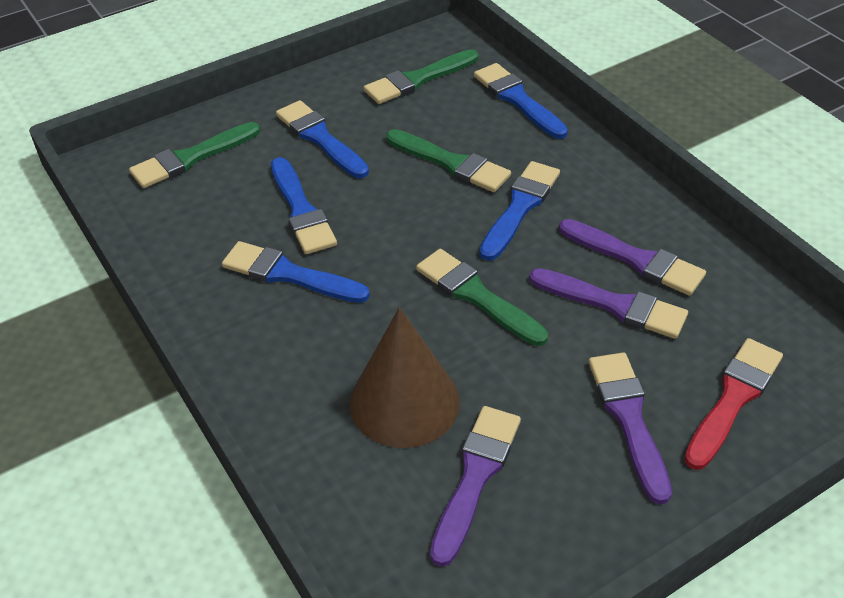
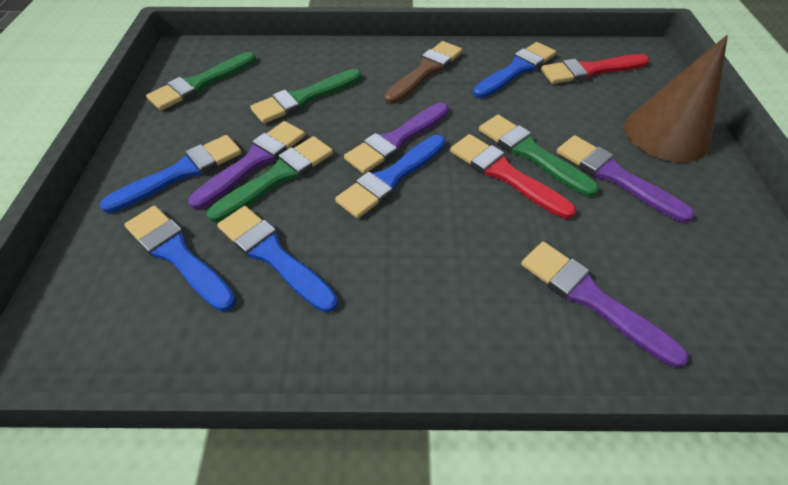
brown brush: 0 -> 1
red brush: 1 -> 2

